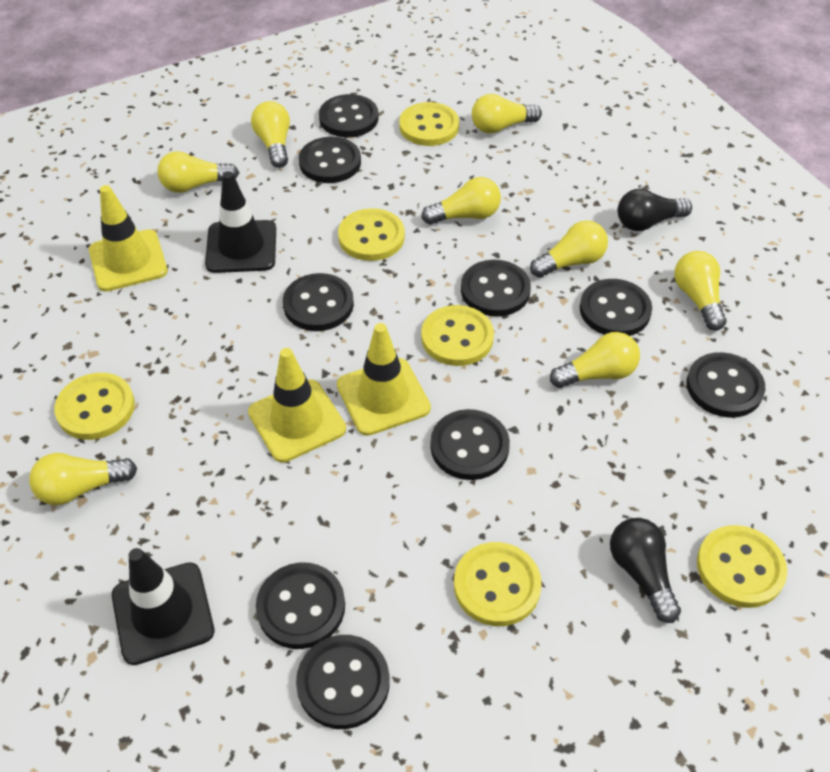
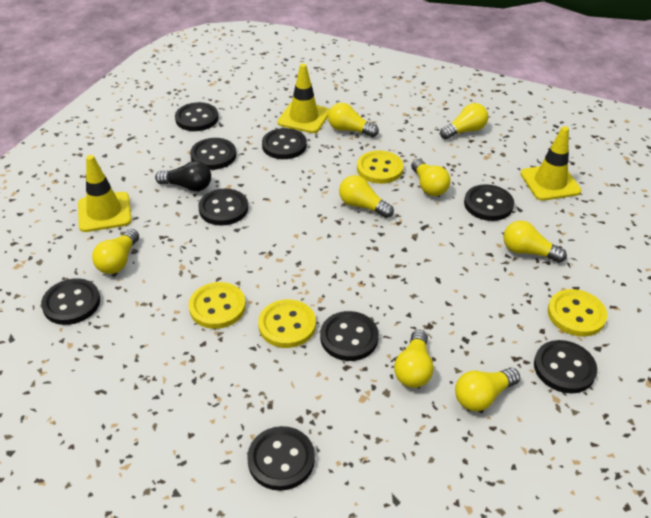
black light bulb: 2 -> 1
black traffic cone: 2 -> 0
yellow button: 6 -> 4

